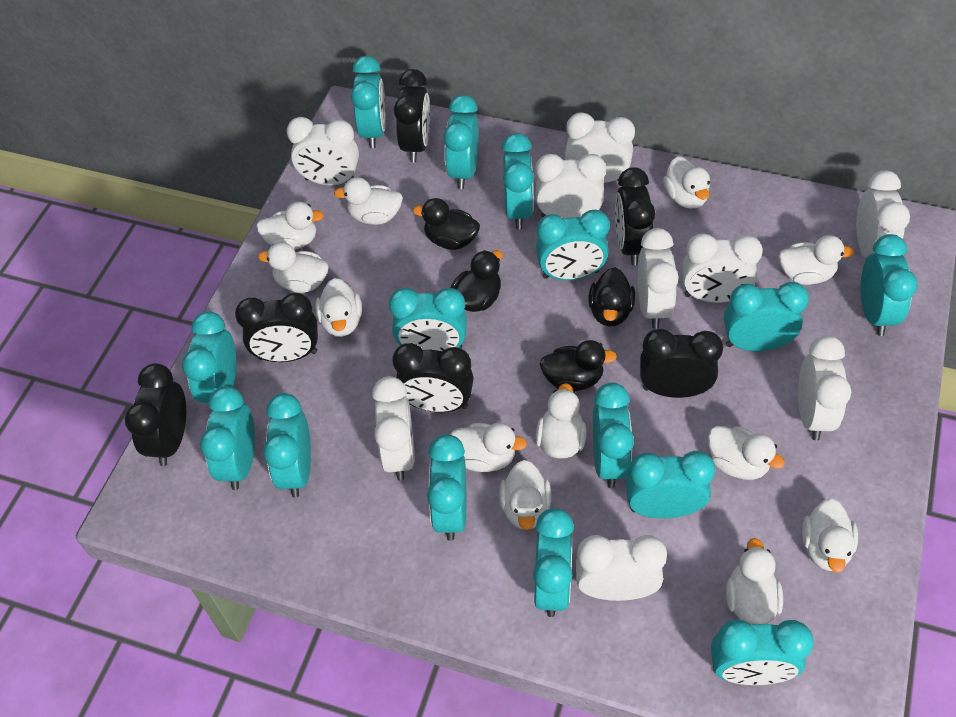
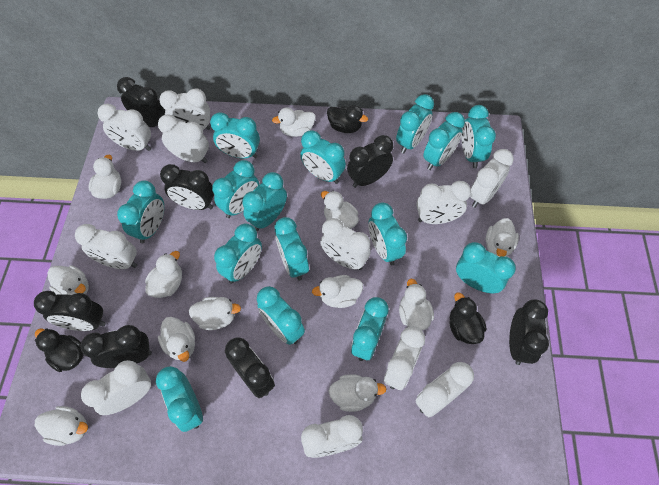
black clock: 6 -> 7
black duck: 4 -> 3
white clock: 9 -> 11

